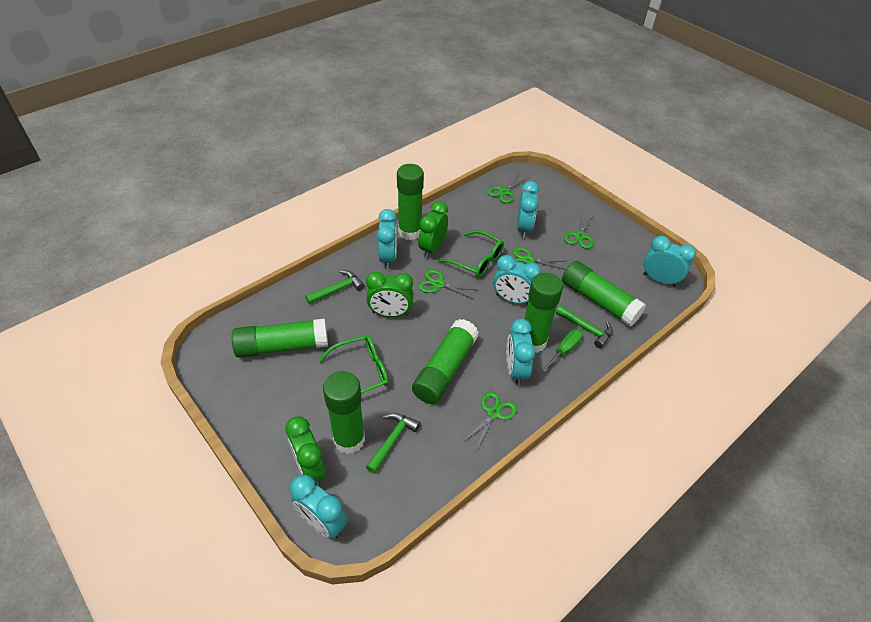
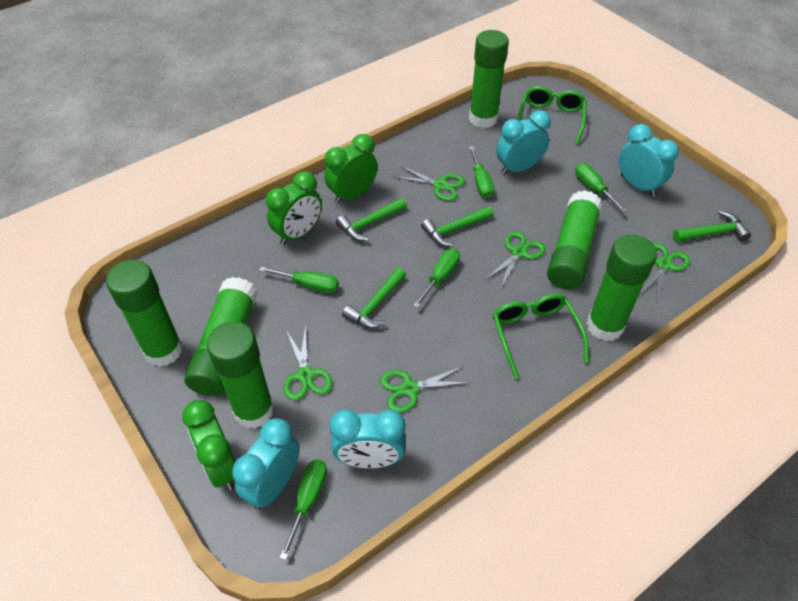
green hammer: 3 -> 4
green screwdriver: 1 -> 5
turquoise clock: 6 -> 4

